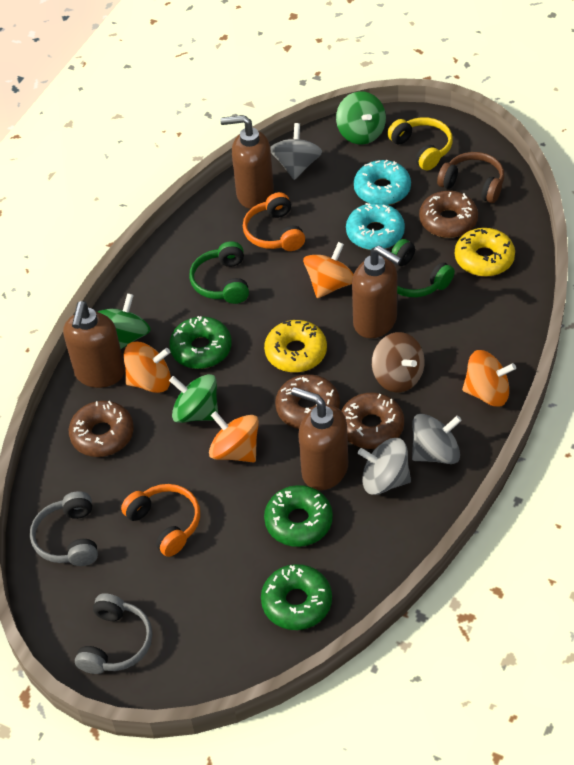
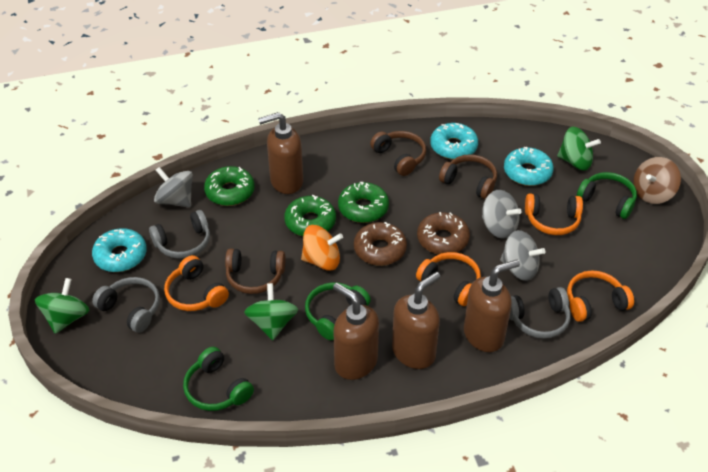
brown donut: 4 -> 2
brown headphones: 1 -> 3
green headphones: 2 -> 3
grey headphones: 2 -> 3
orange headphones: 2 -> 4
orange spinning top: 4 -> 1
turquoise donut: 2 -> 3
yellow donut: 2 -> 0
yellow headphones: 1 -> 0

